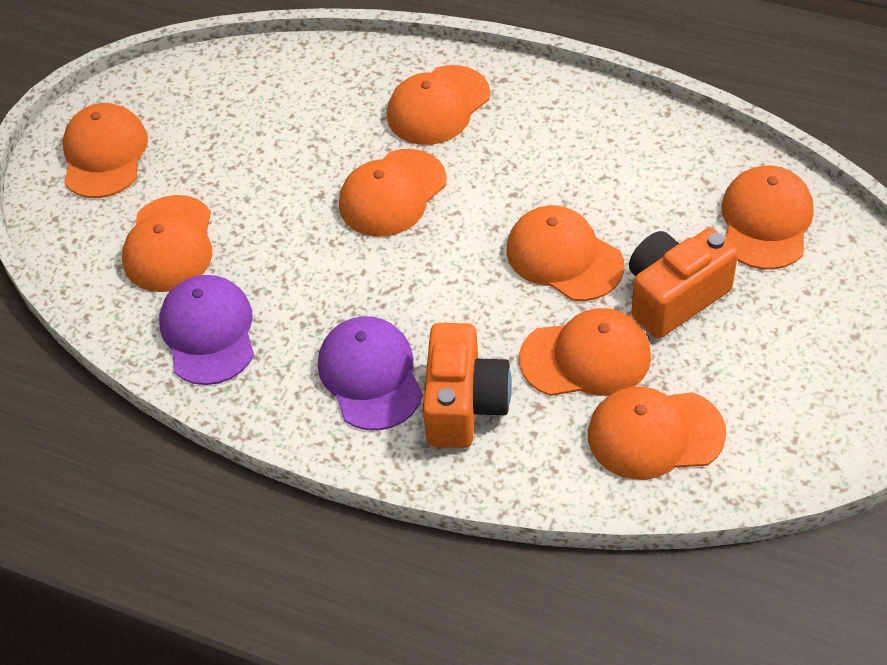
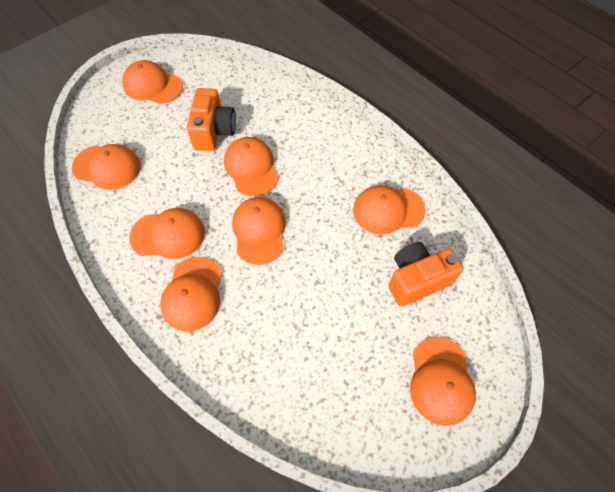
purple cap: 2 -> 0

